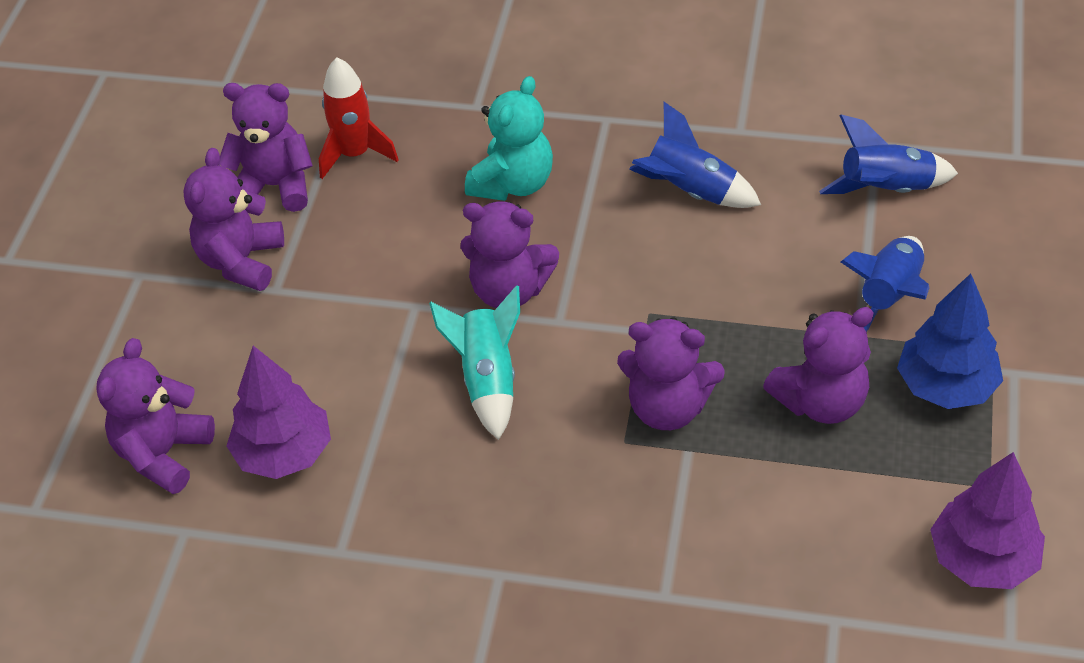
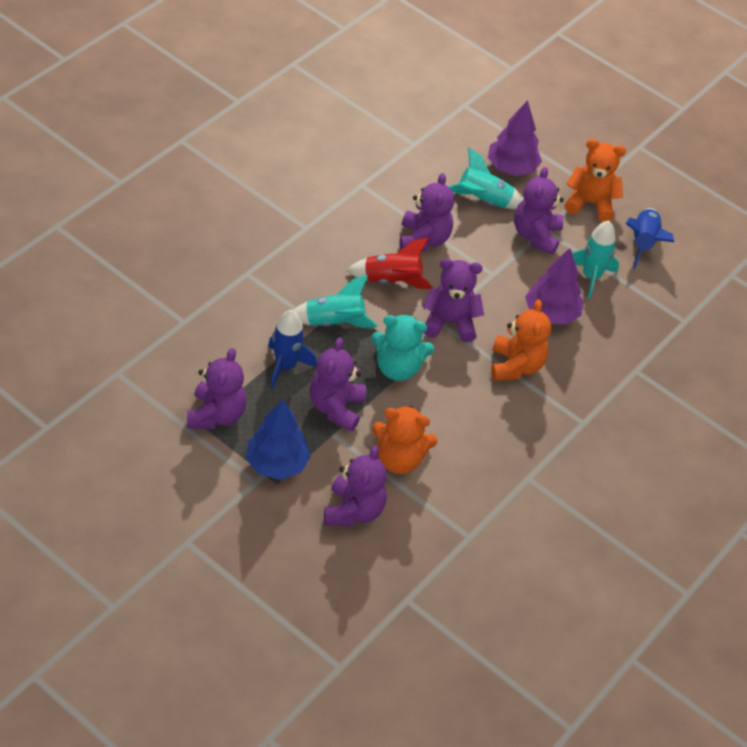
blue rocket: 3 -> 2
orange teddy bear: 0 -> 3
turquoise rocket: 1 -> 3

